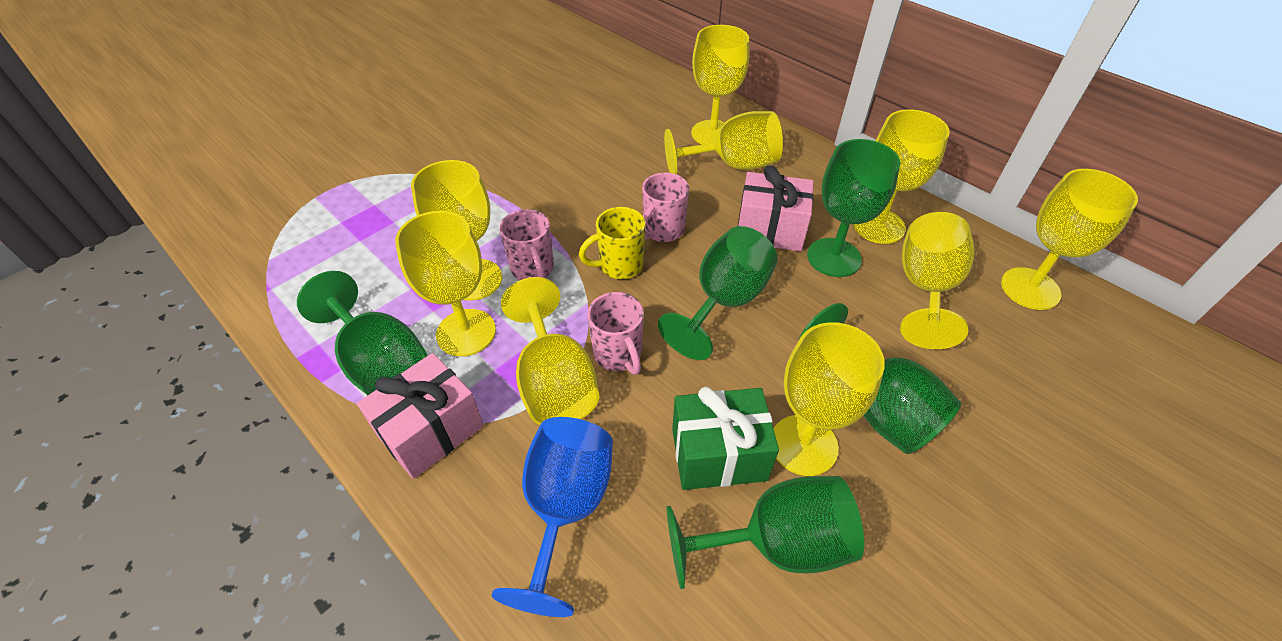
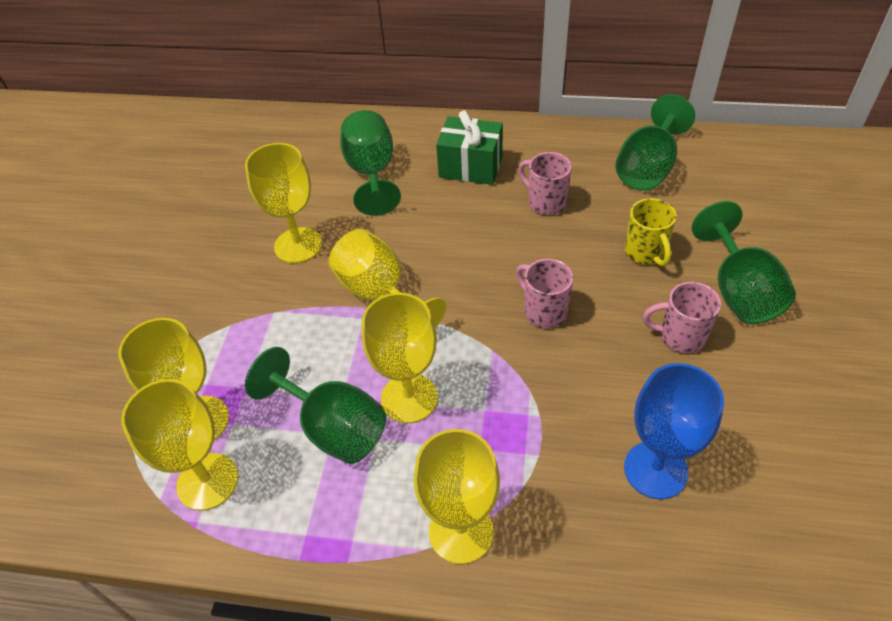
green goblet: 5 -> 4
pink gift: 2 -> 0
yellow goblet: 9 -> 6

